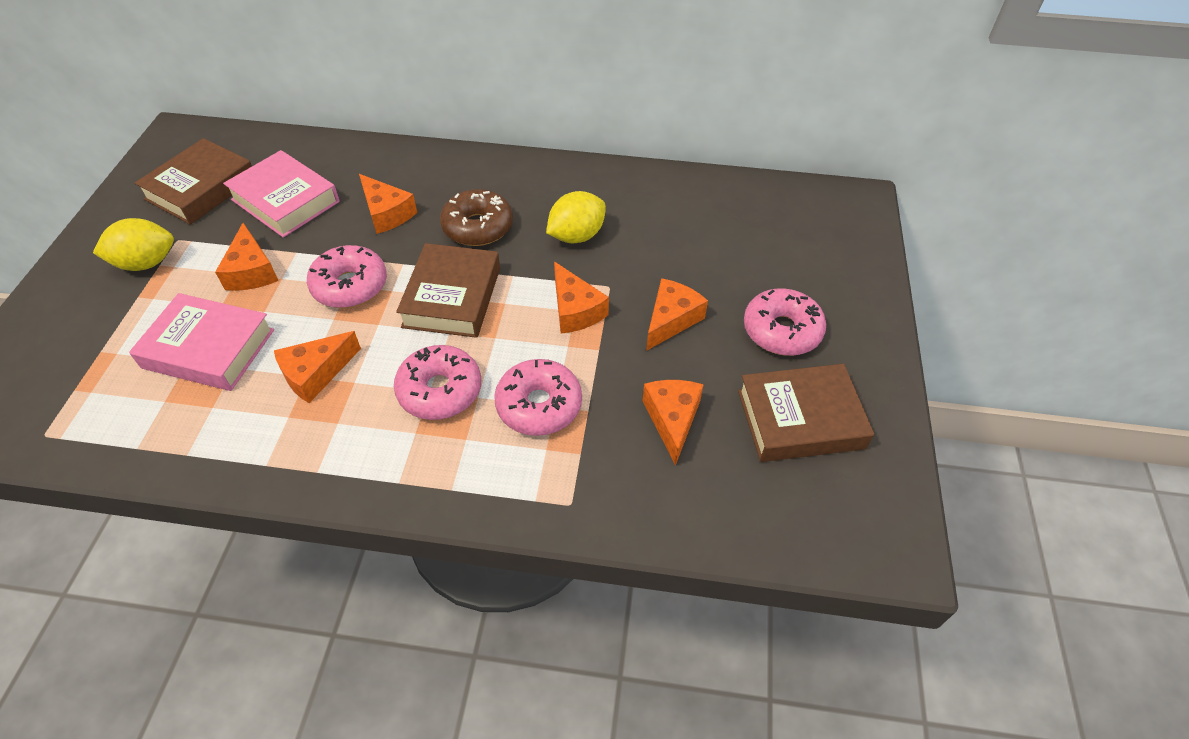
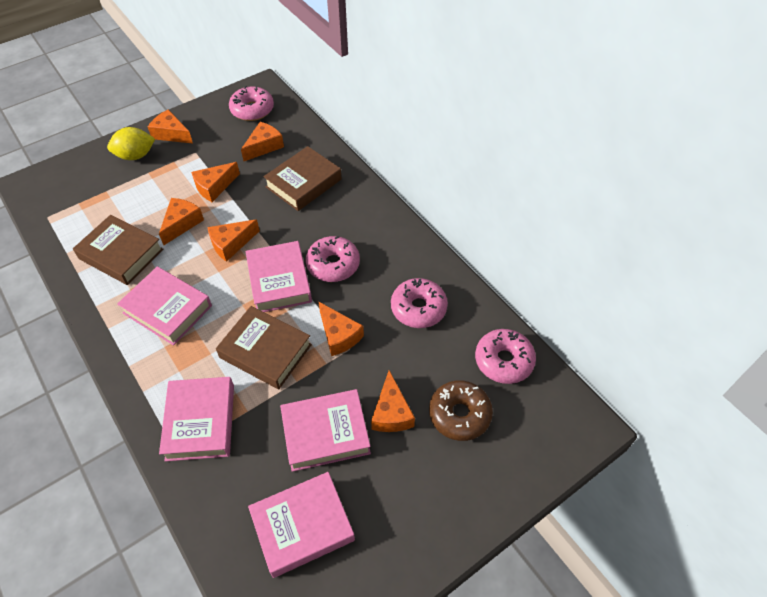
orange cheese: 6 -> 7
pink book: 2 -> 5
yellow lemon: 2 -> 1

